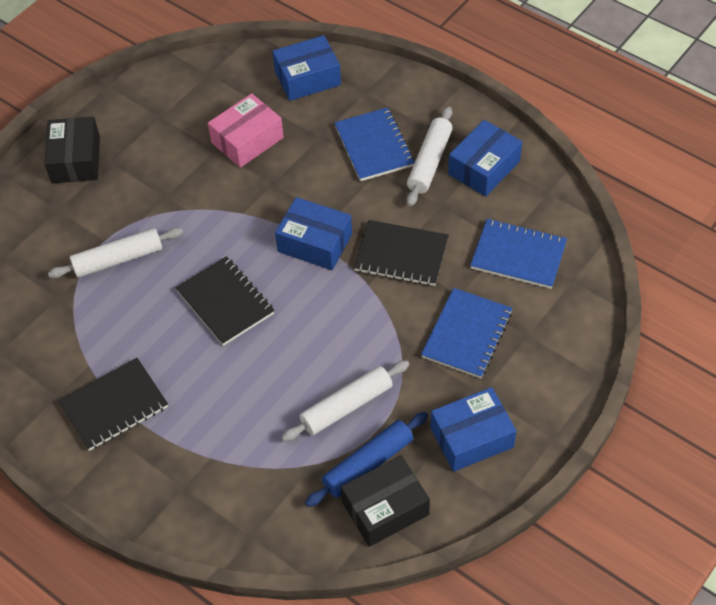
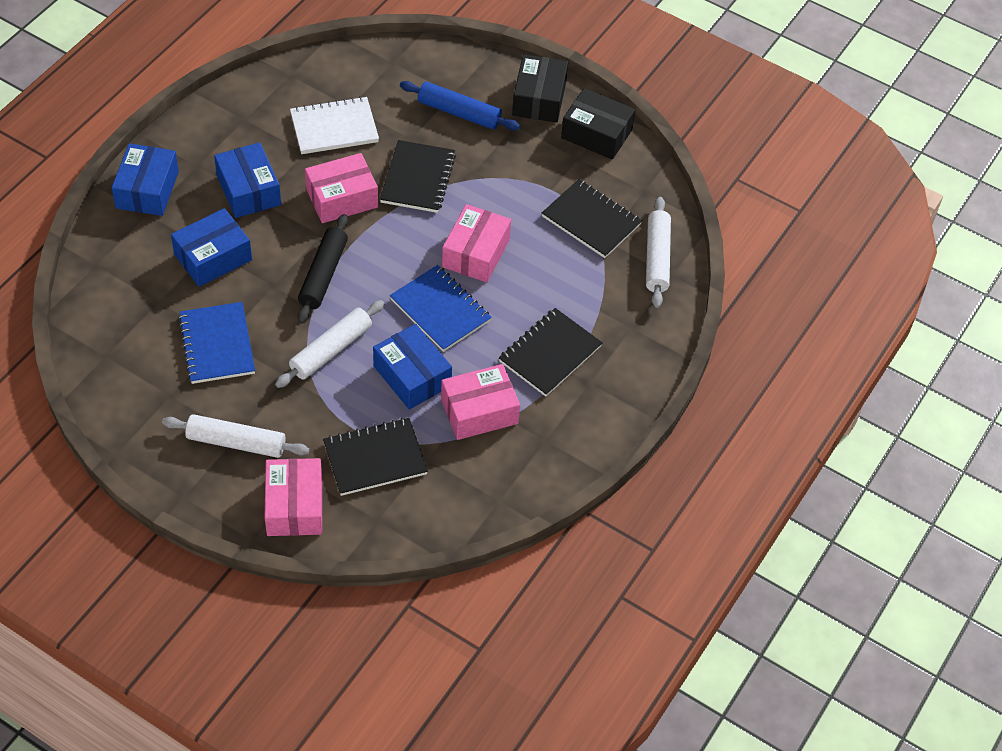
black notebook: 3 -> 4
black rolling pin: 0 -> 1
blue notebook: 3 -> 2
pink box: 1 -> 4
white notebook: 0 -> 1

